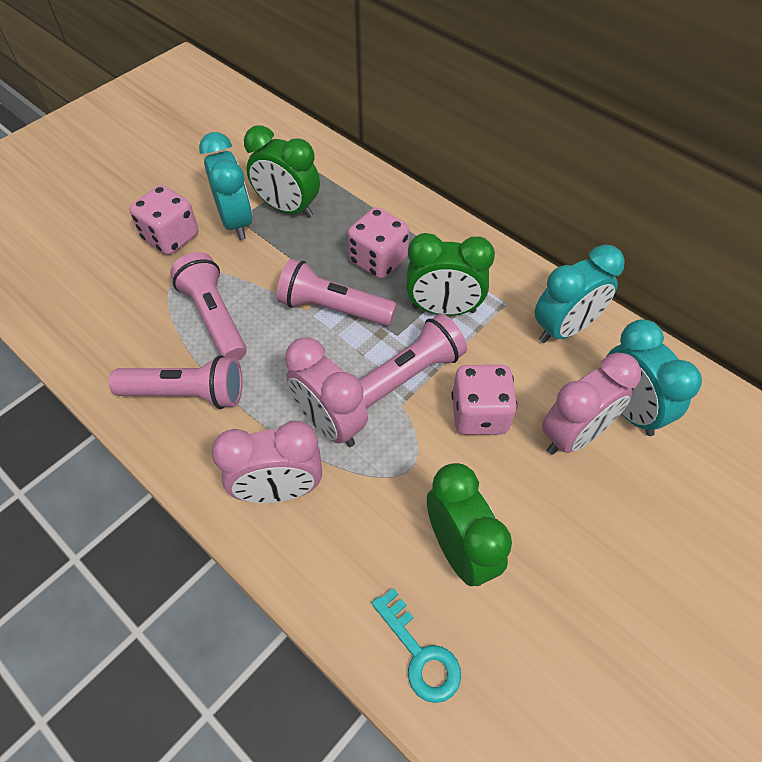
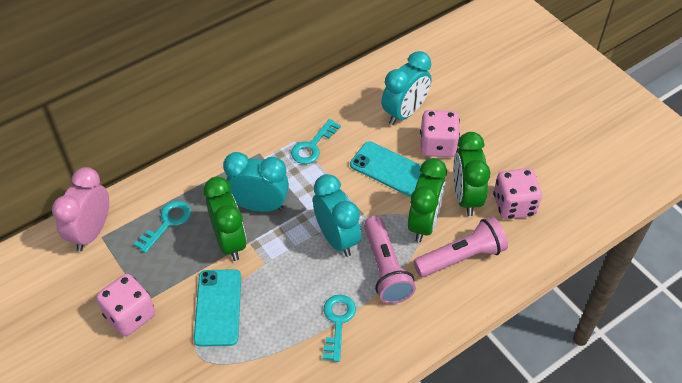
pink clock: 3 -> 1
pink flashlight: 4 -> 2
turquoise key: 1 -> 3
turquoise phone: 0 -> 2

